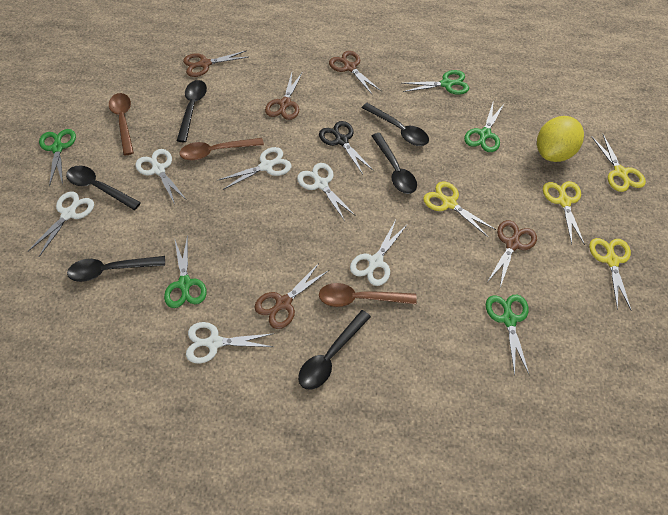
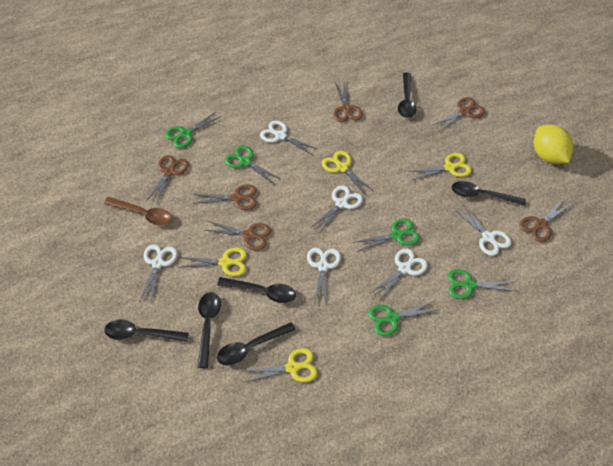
black scissors: 1 -> 0
brown scissors: 5 -> 6
brown spoon: 3 -> 1

